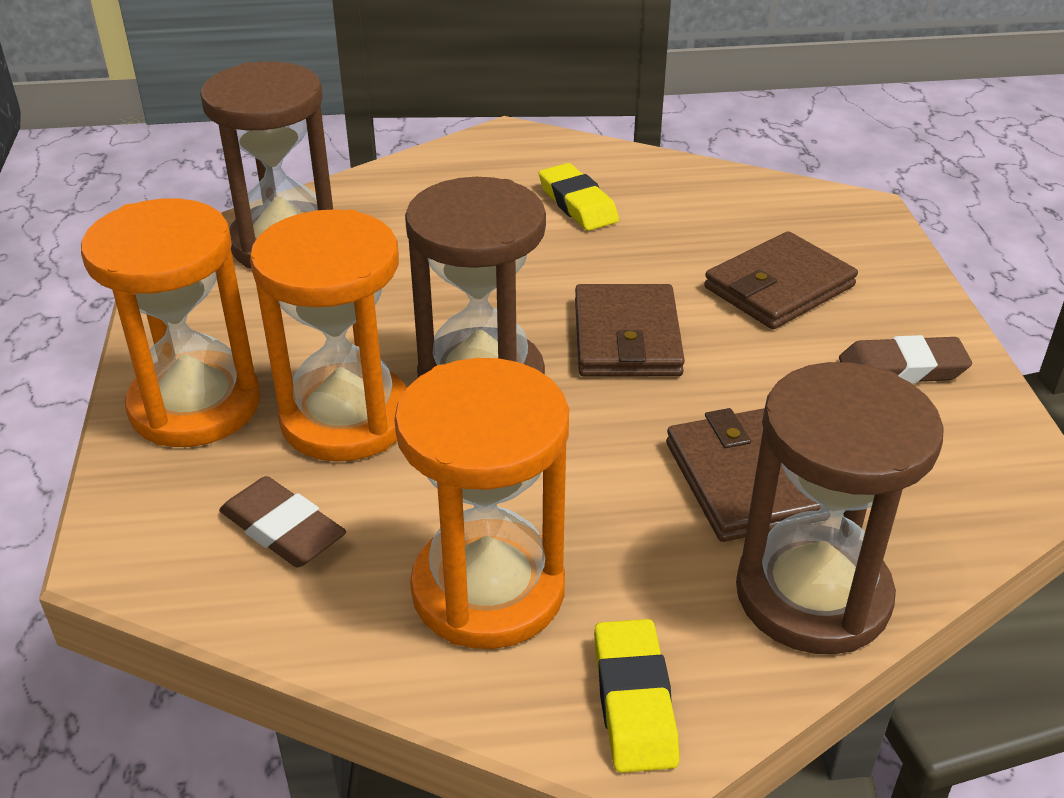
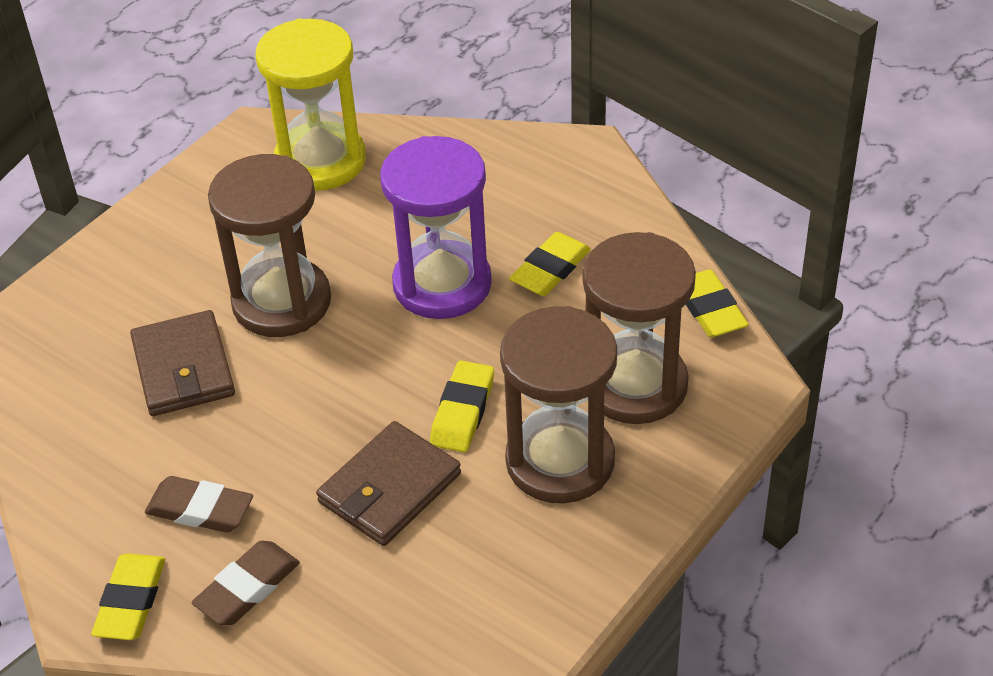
brown wallet: 3 -> 2
orange hourglass: 3 -> 0
purple hourglass: 0 -> 1
yellow eraser: 2 -> 4
yellow hourglass: 0 -> 1

